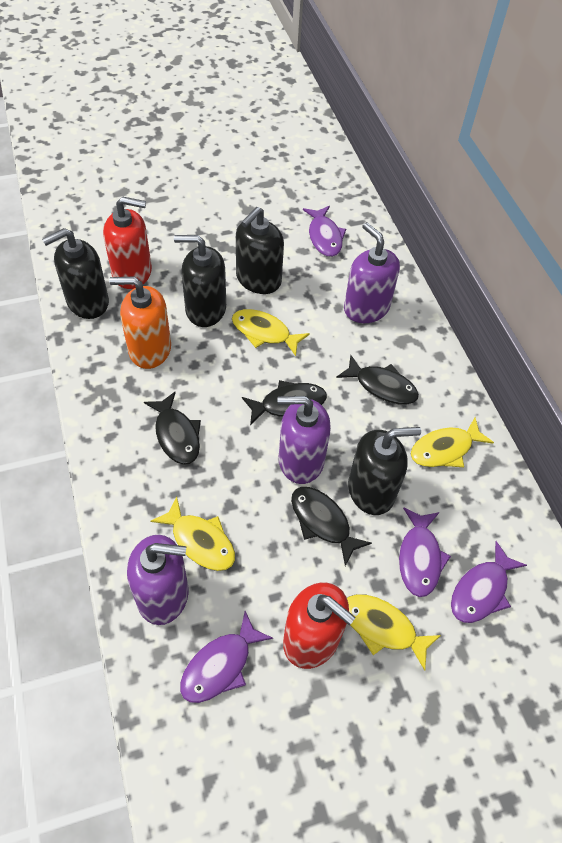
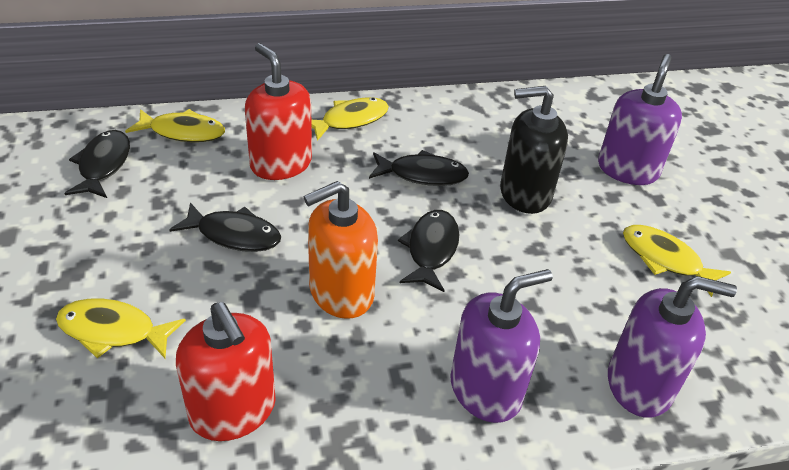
black soap dispenser: 4 -> 1
purple fish: 4 -> 0

